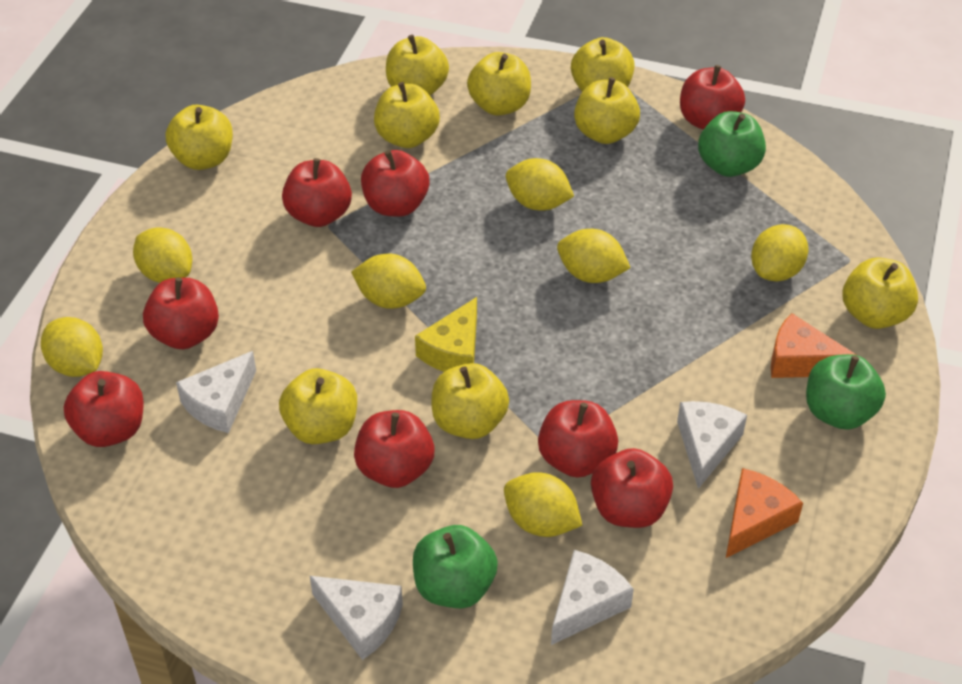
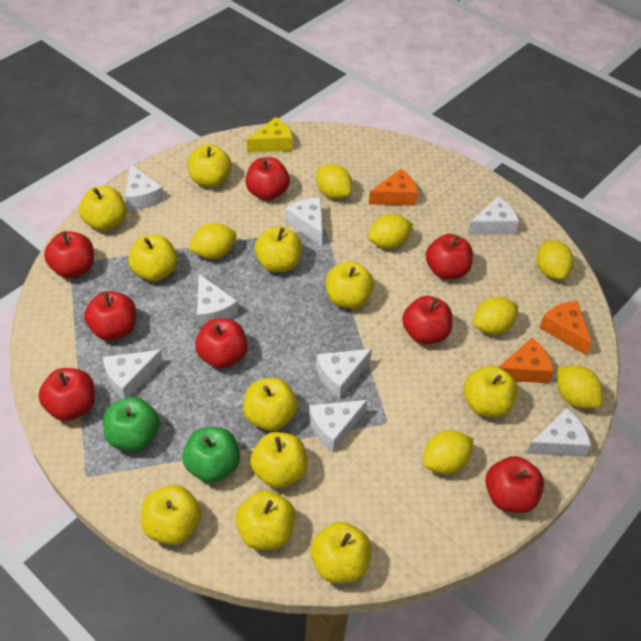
green apple: 3 -> 2
orange cheese: 2 -> 3
white cheese: 4 -> 8
yellow apple: 9 -> 11

